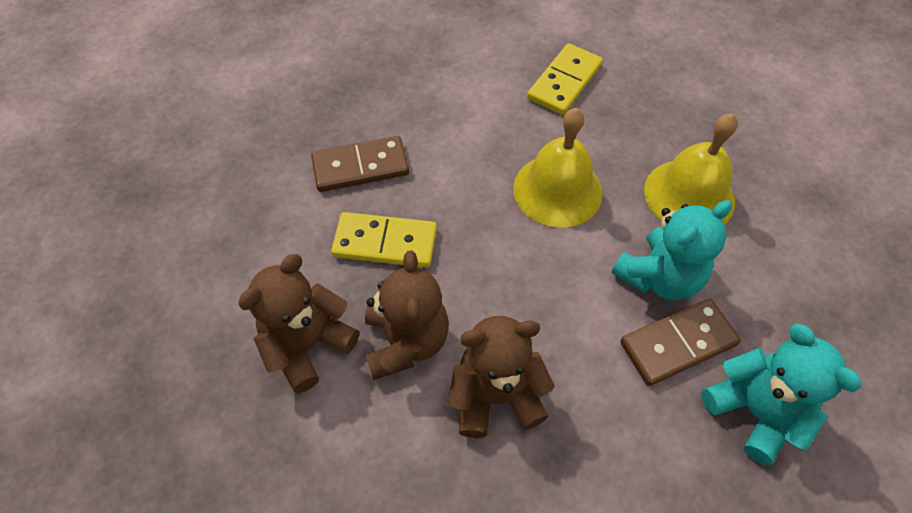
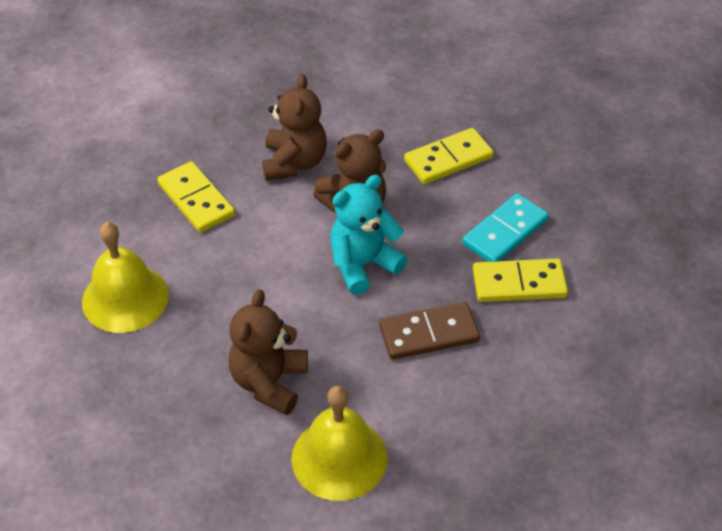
brown domino: 2 -> 1
turquoise domino: 0 -> 1
turquoise teddy bear: 2 -> 1
yellow domino: 2 -> 3

